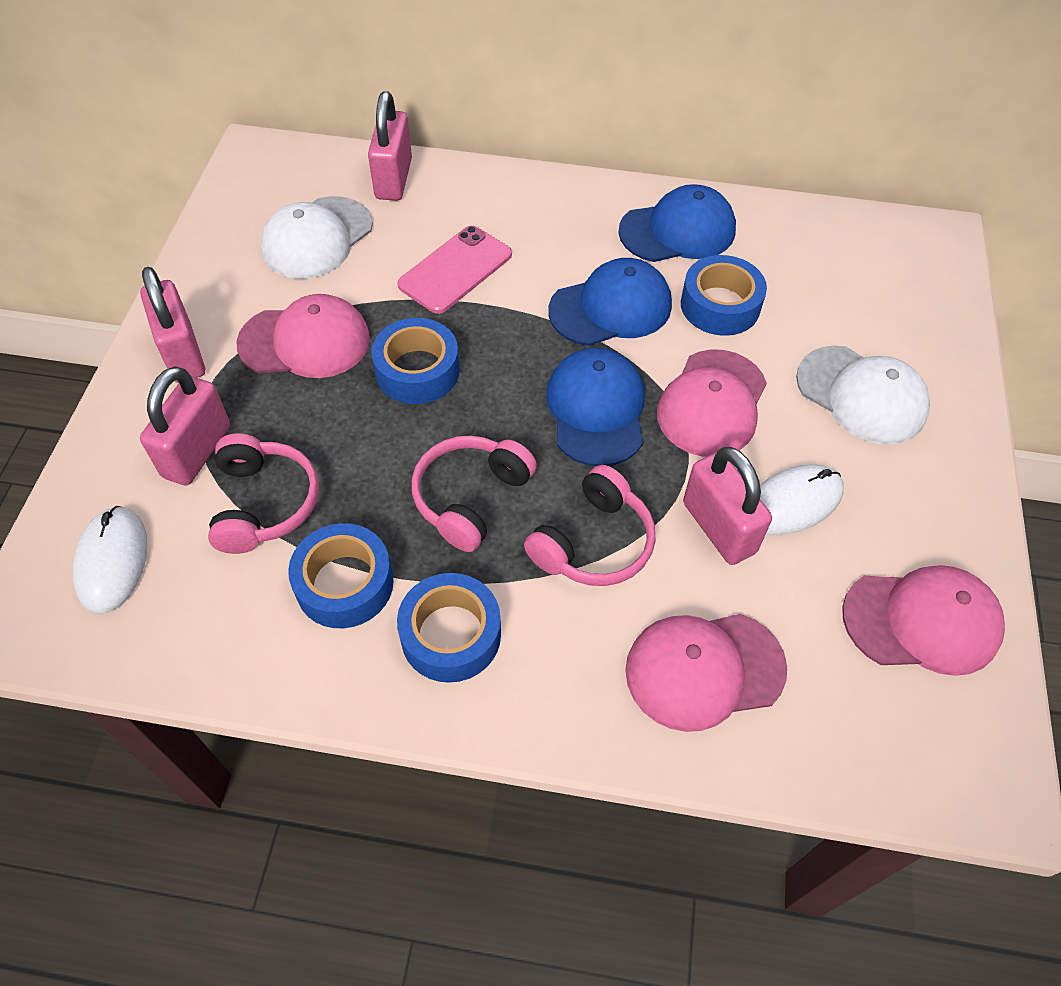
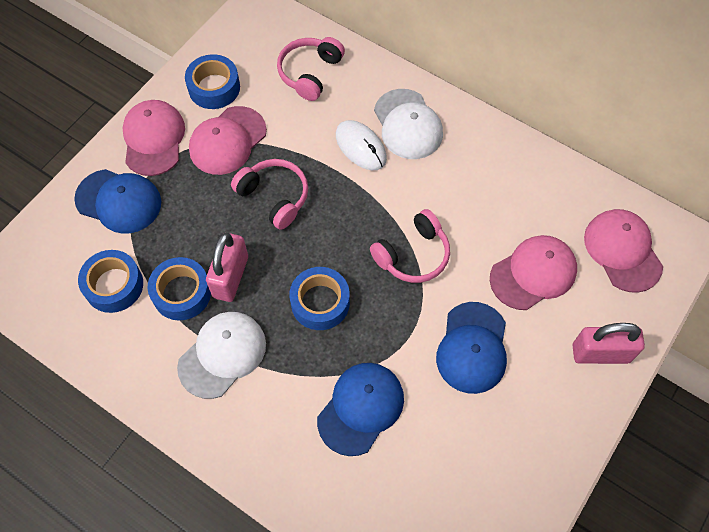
pink padlock: 4 -> 2
pink phone: 1 -> 0
white mouse: 2 -> 1

